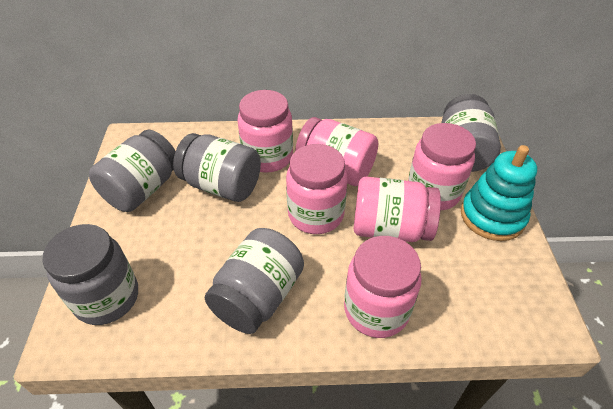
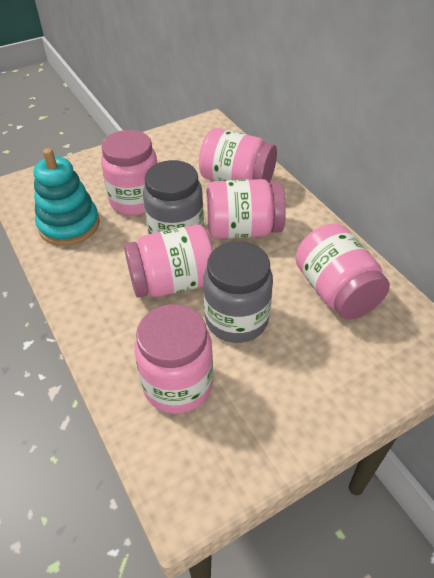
grey jar: 5 -> 2

